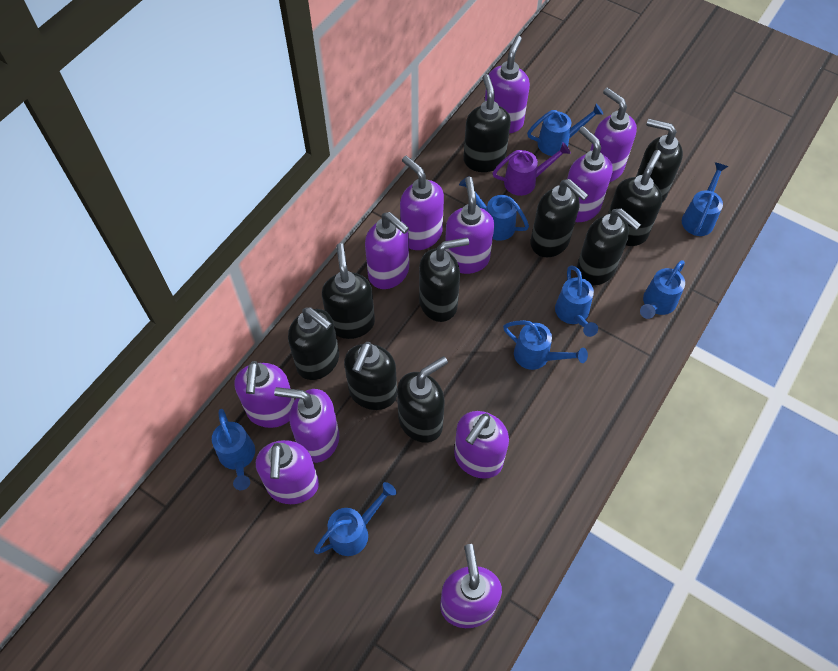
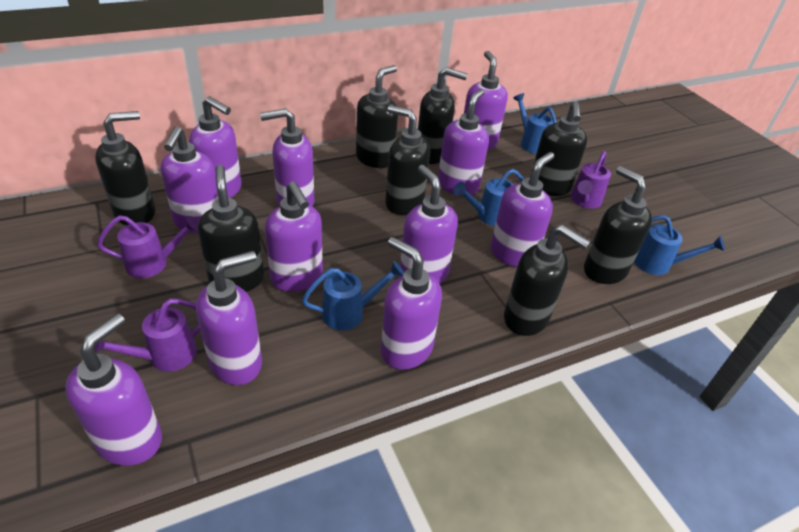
black soap dispenser: 10 -> 8
blue watering can: 8 -> 4
purple watering can: 1 -> 3

